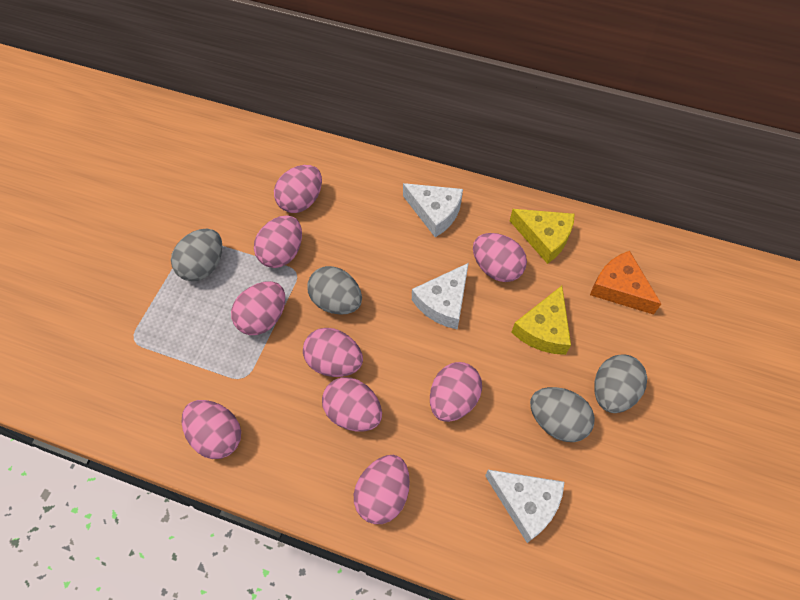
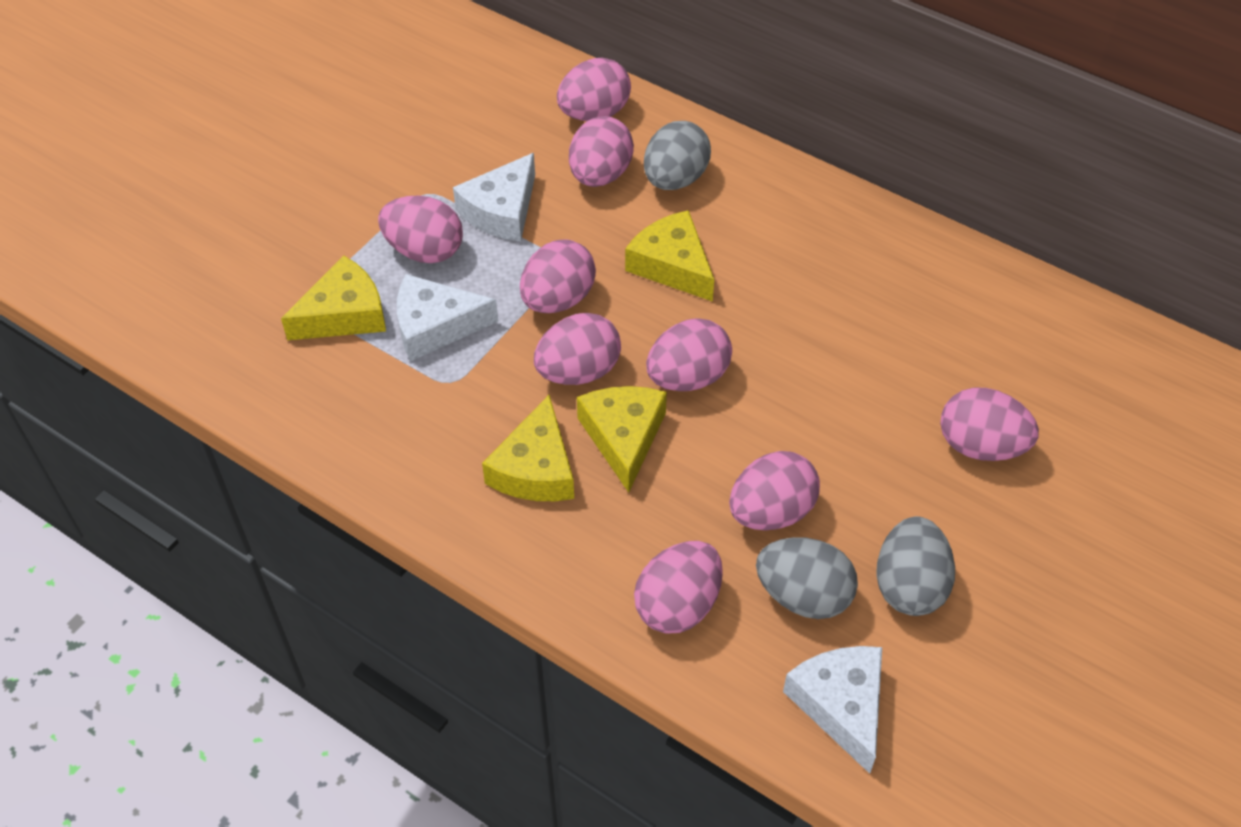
grey egg: 4 -> 3
orange cheese: 1 -> 0
yellow cheese: 2 -> 4

